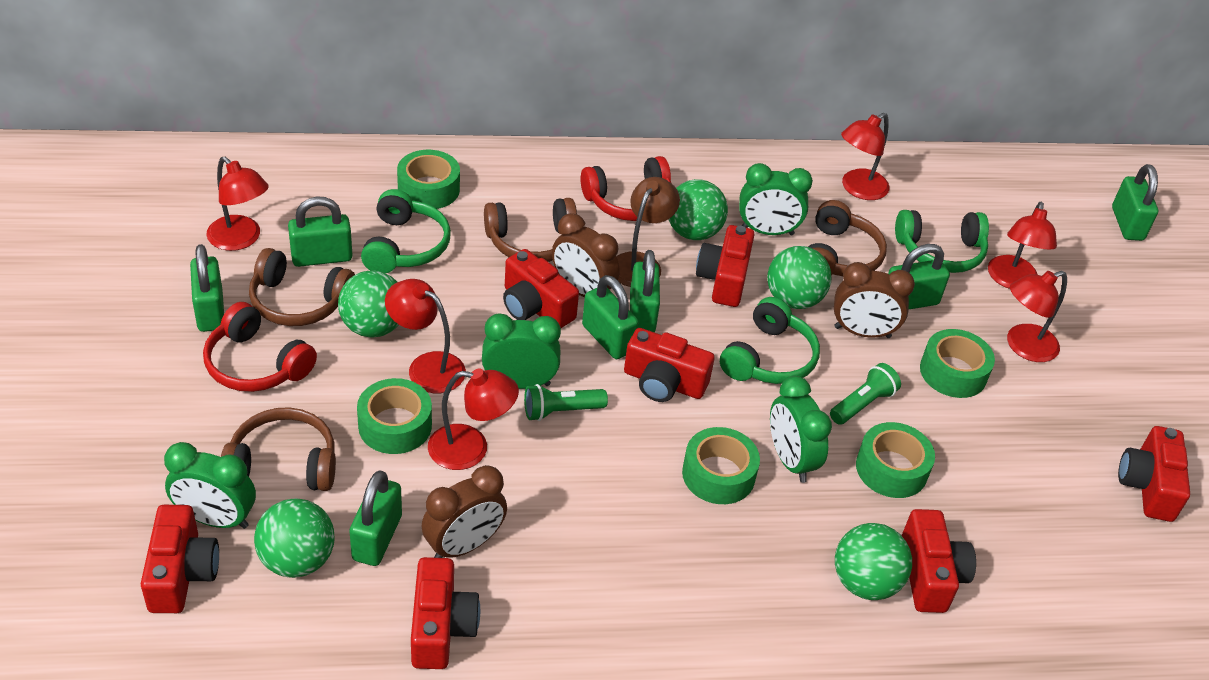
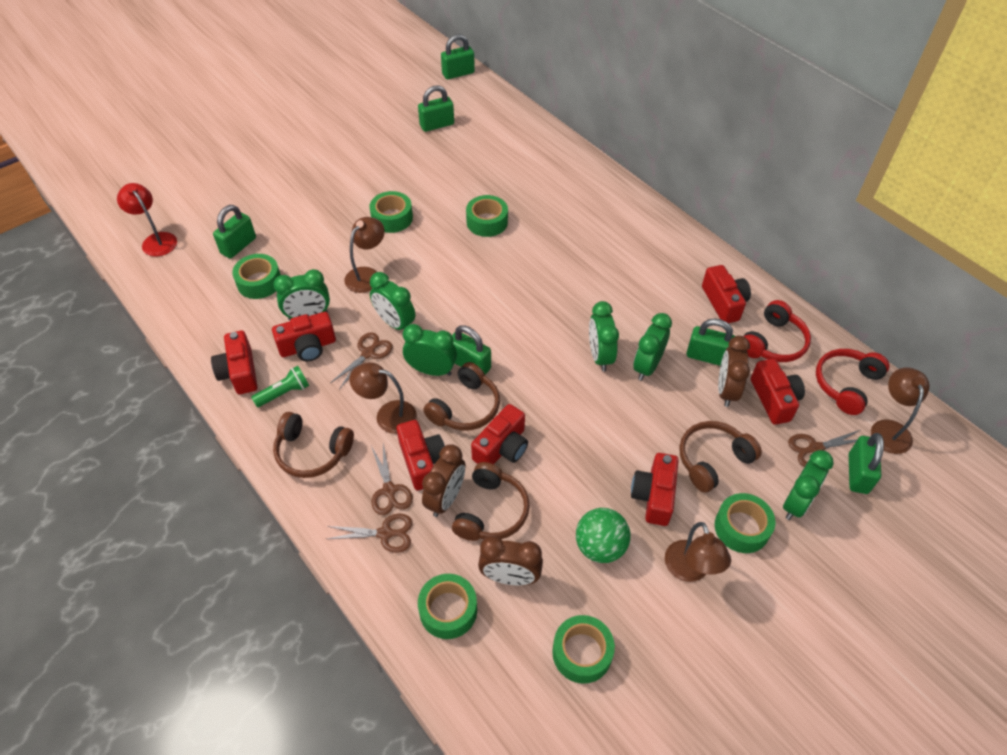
brown lamp: 1 -> 4
brown scissors: 0 -> 4
green ball: 5 -> 1
green clock: 4 -> 6
green flashlight: 2 -> 1
green headphones: 3 -> 0
green padlock: 7 -> 6
green tape: 5 -> 6
red lamp: 6 -> 1

